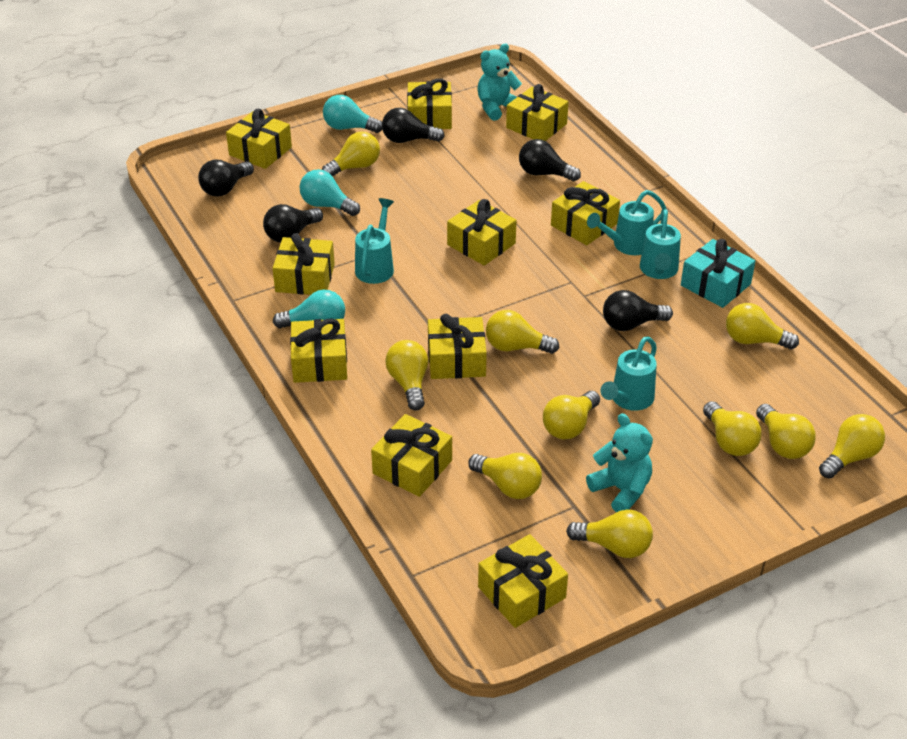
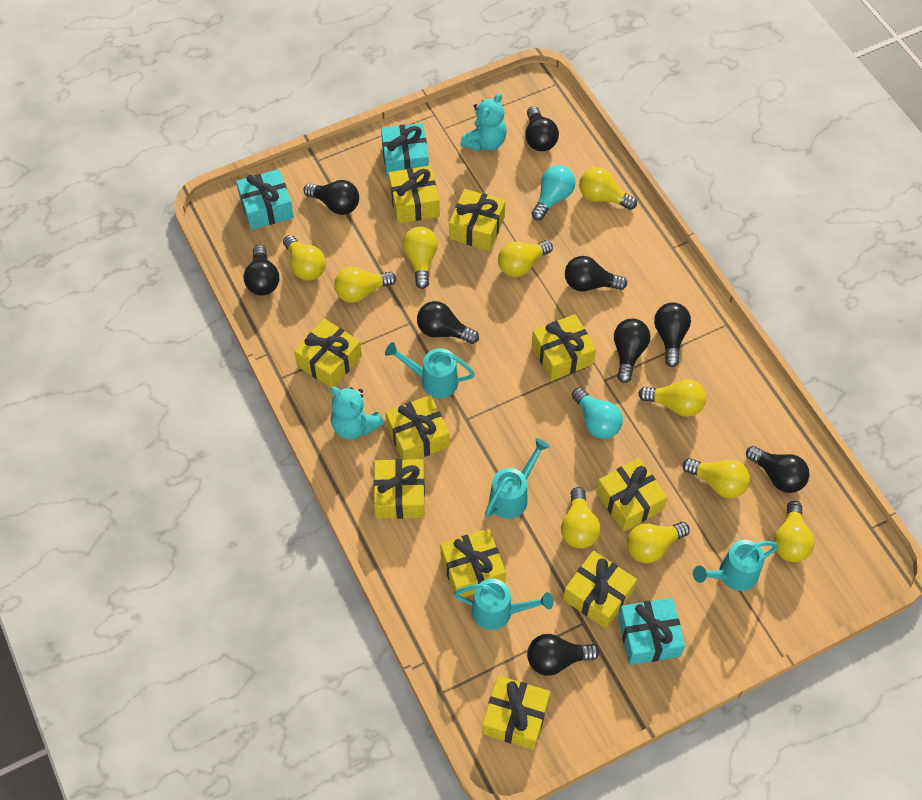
black light bulb: 5 -> 9
turquoise gift: 1 -> 3
turquoise light bulb: 3 -> 2

